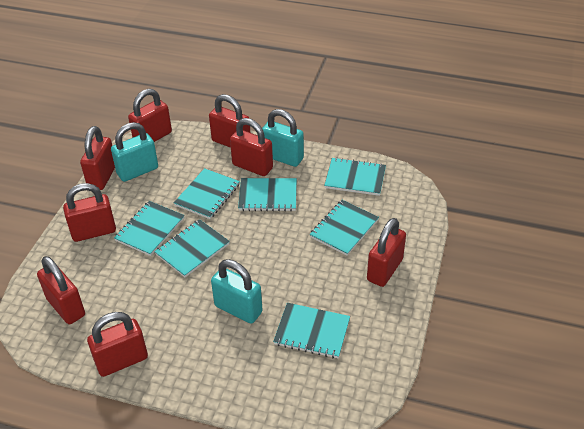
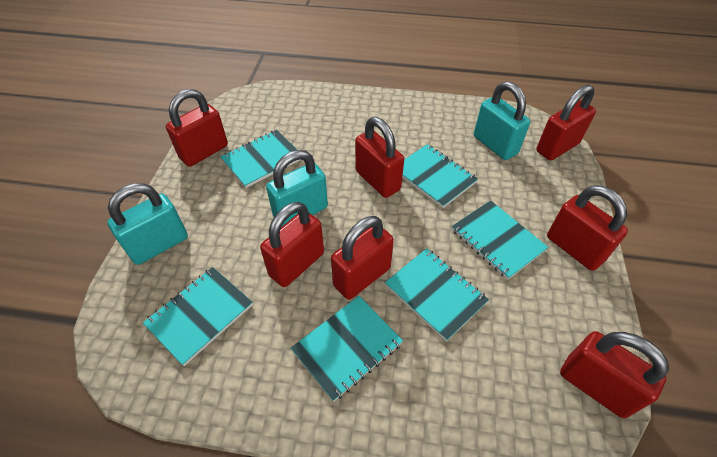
red padlock: 8 -> 7
turquoise notebook: 7 -> 6

